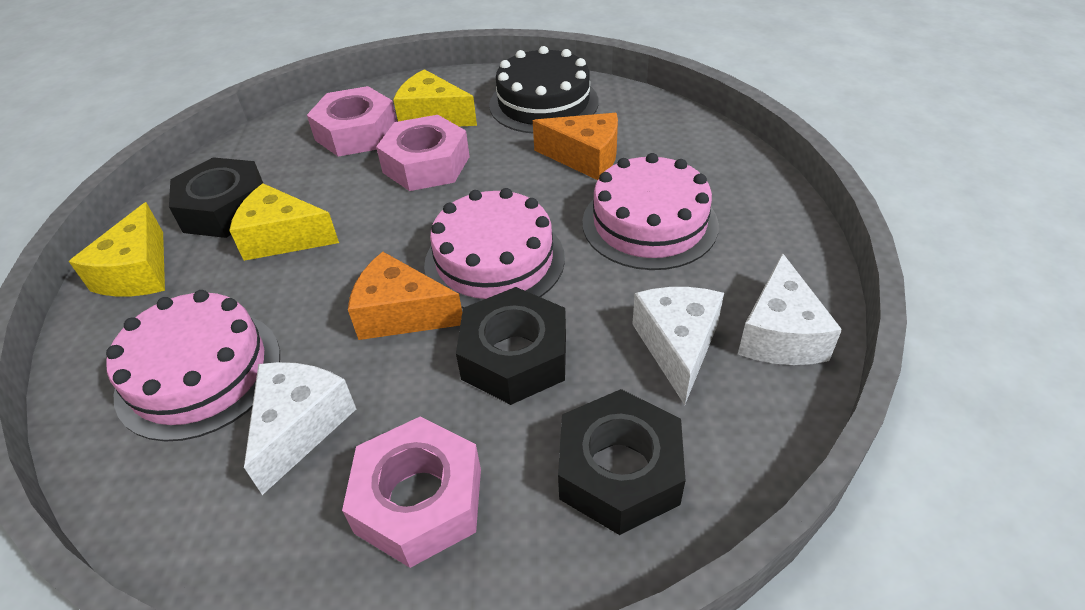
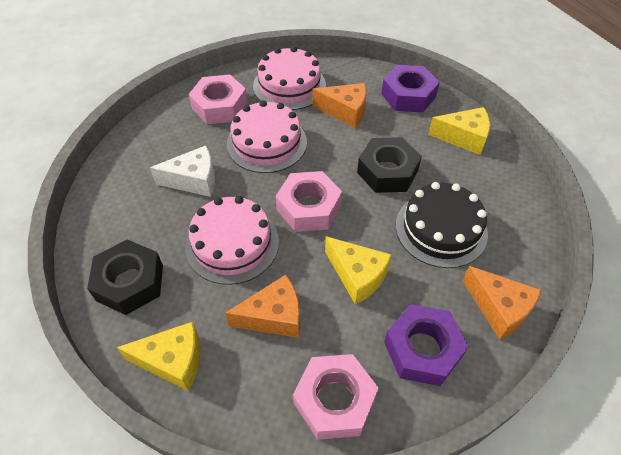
black nut: 3 -> 2
orange cheese: 2 -> 3
purple nut: 0 -> 2
white cheese: 3 -> 1

